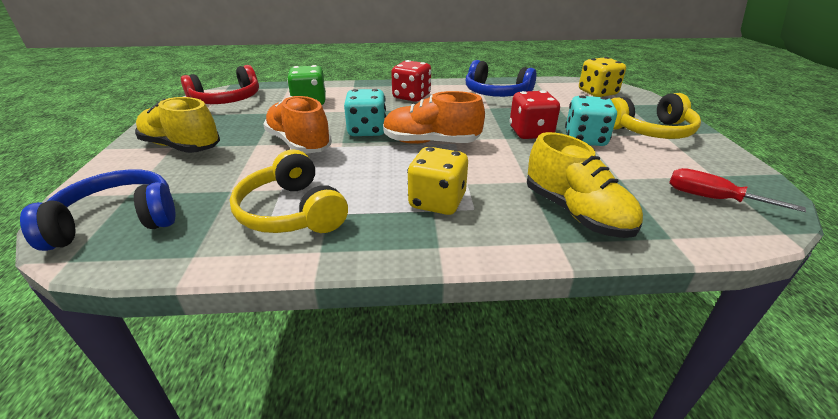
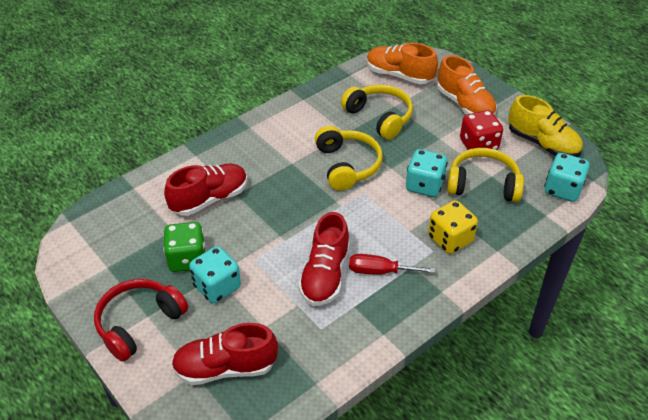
blue headphones: 2 -> 0
red dice: 2 -> 1
red shoe: 0 -> 3
turquoise dice: 2 -> 3
yellow dice: 2 -> 1
yellow headphones: 2 -> 3
yellow shoe: 2 -> 1

